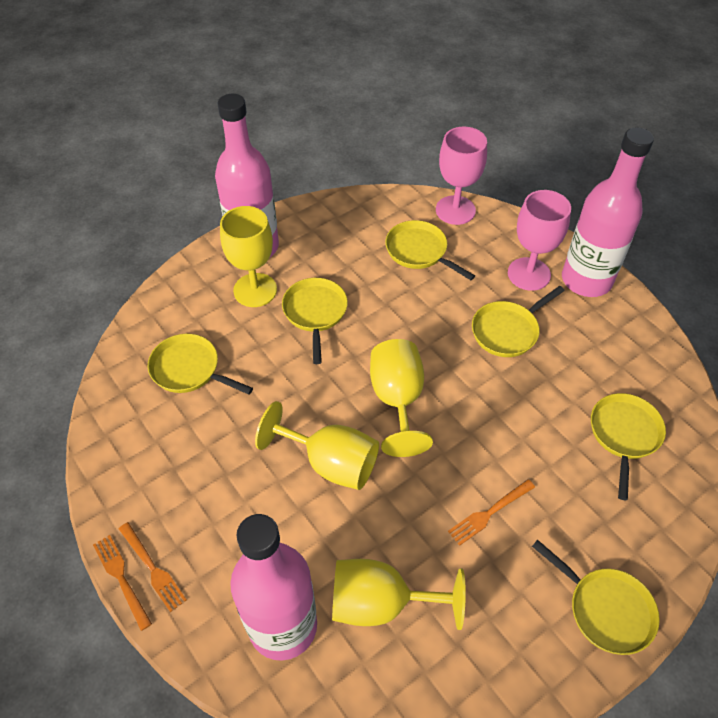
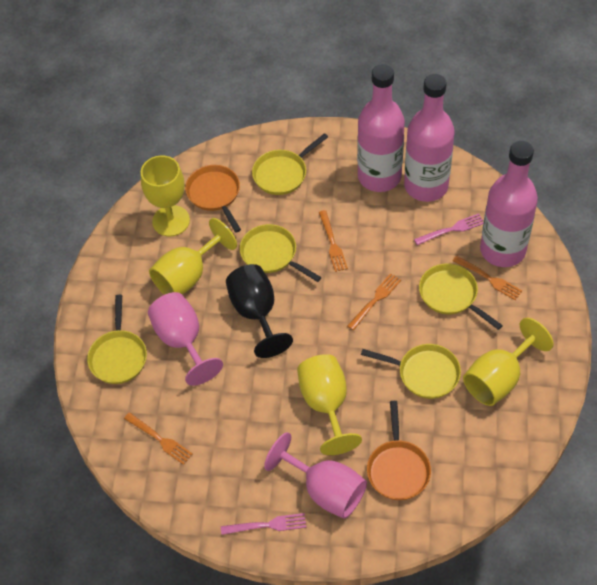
black goblet: 0 -> 1
orange fork: 3 -> 4
orange pan: 0 -> 2
pink fork: 0 -> 2
yellow pan: 6 -> 5

